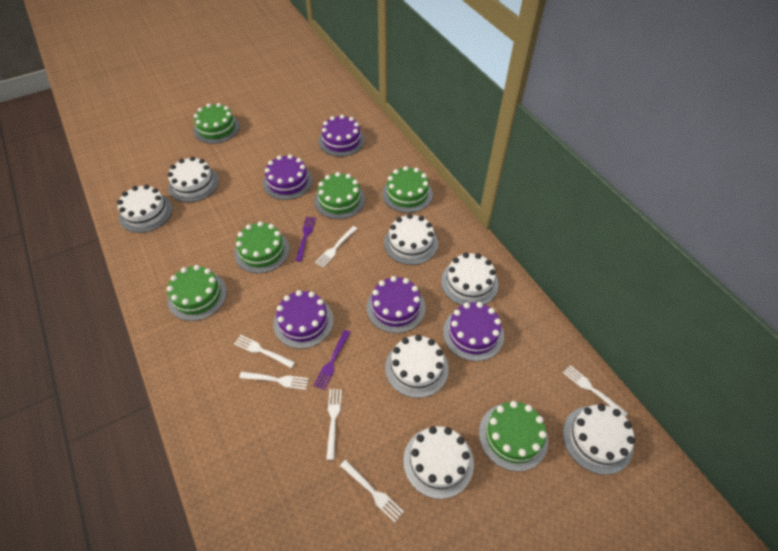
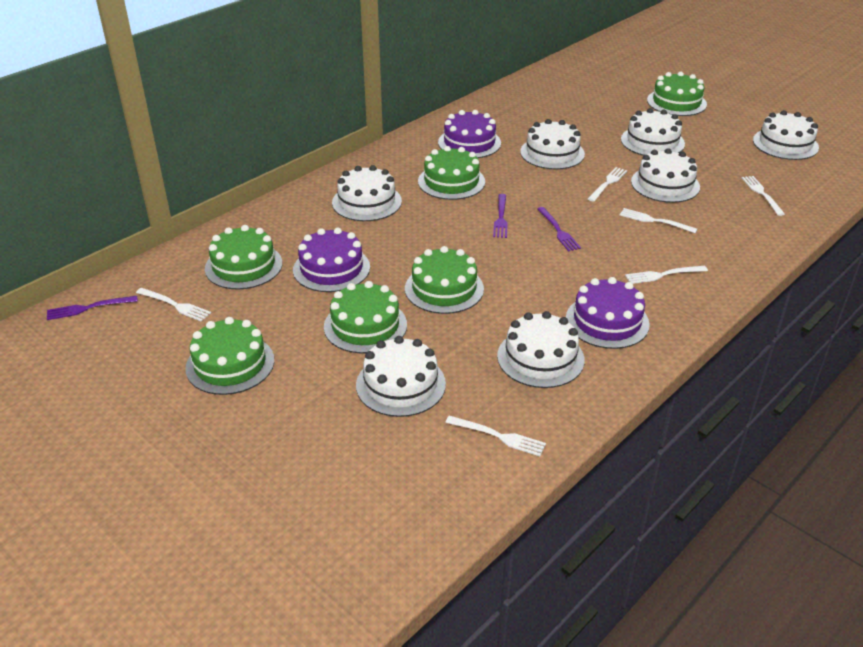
purple cake: 5 -> 3
purple fork: 2 -> 3

